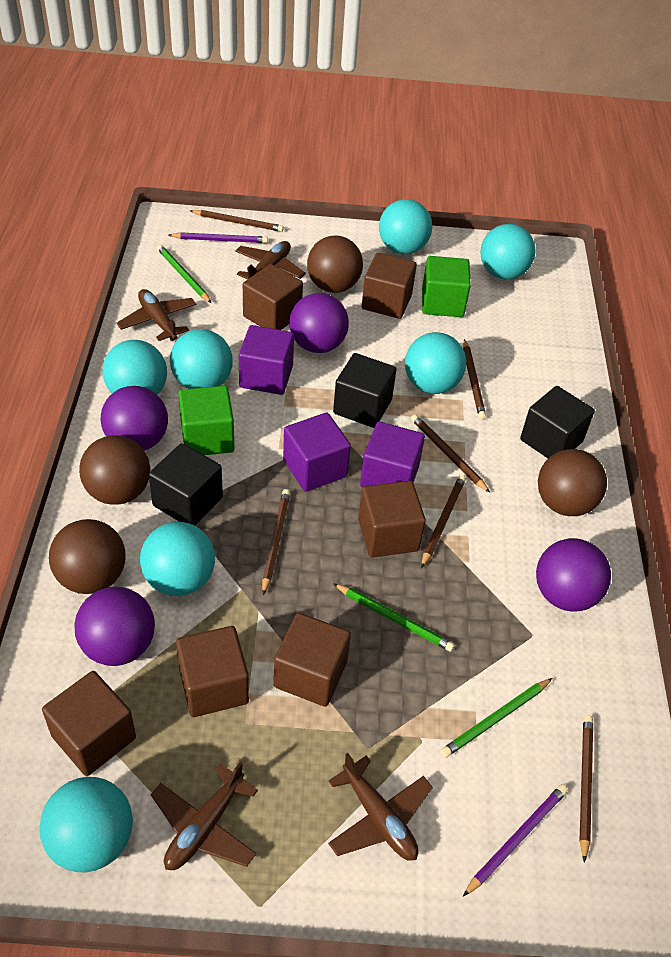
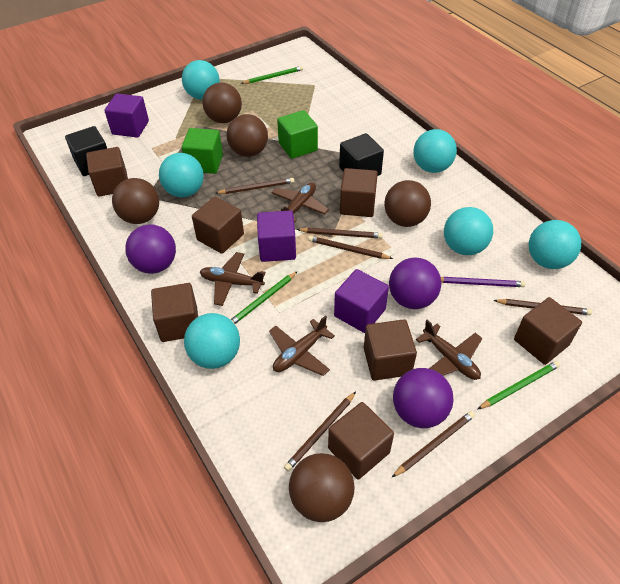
black cube: 3 -> 2
brown ball: 4 -> 5
brown cube: 6 -> 7
purple ball: 4 -> 3
purple pencil: 2 -> 1
turquoise ball: 7 -> 6

